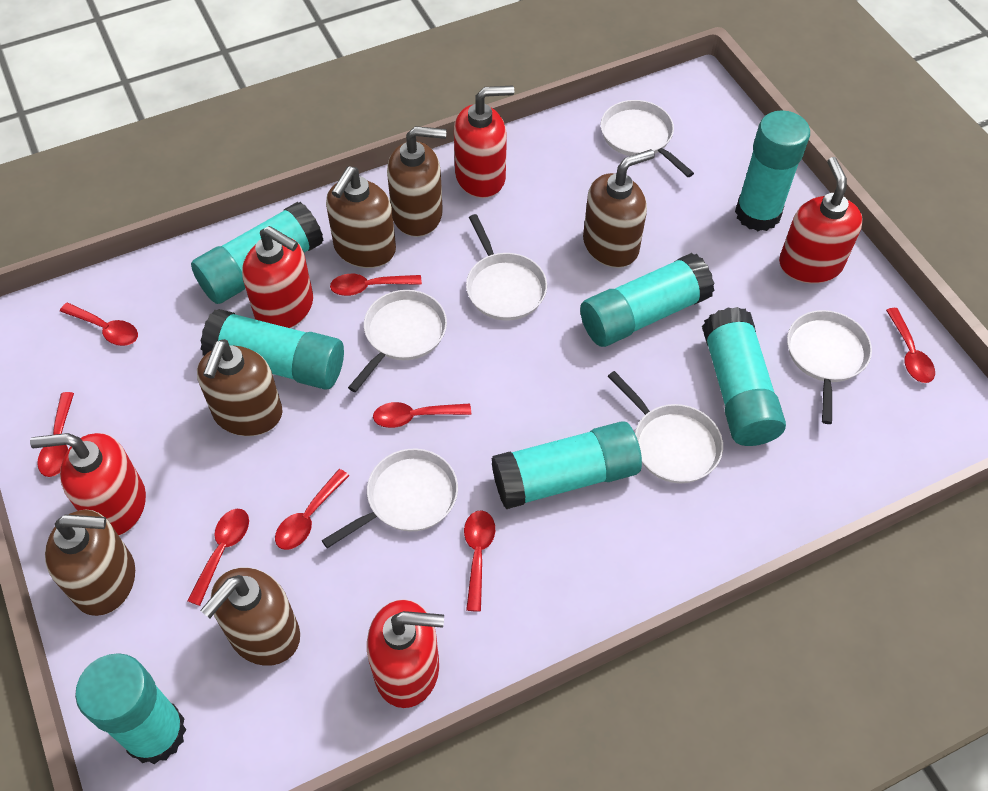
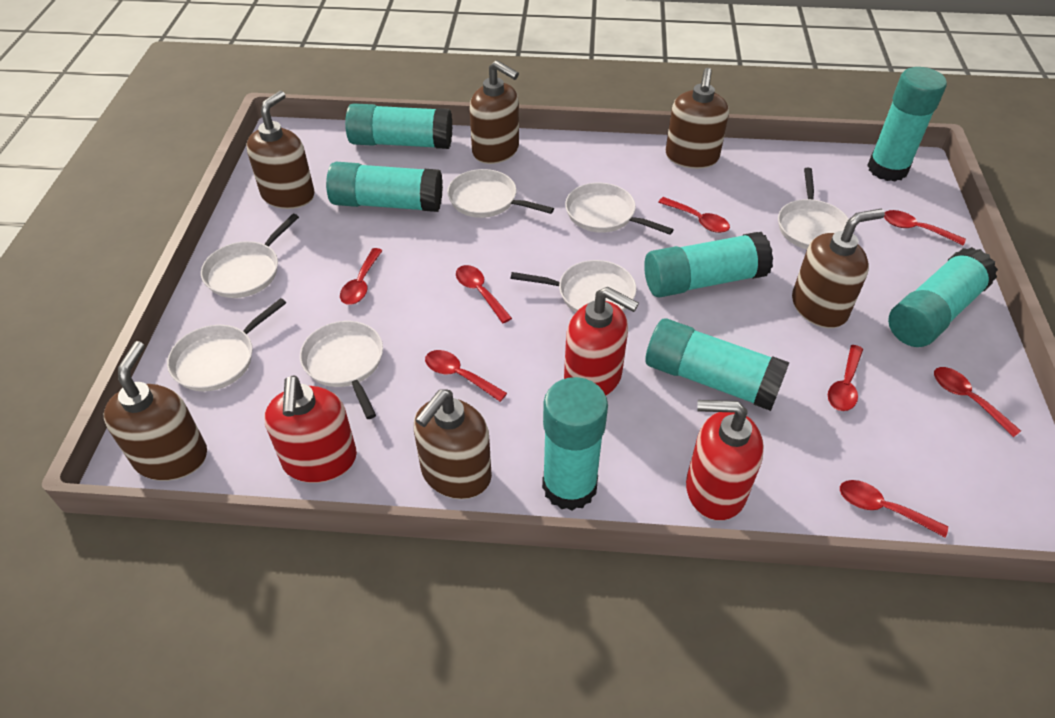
red soap dispenser: 5 -> 3
white pan: 6 -> 7

